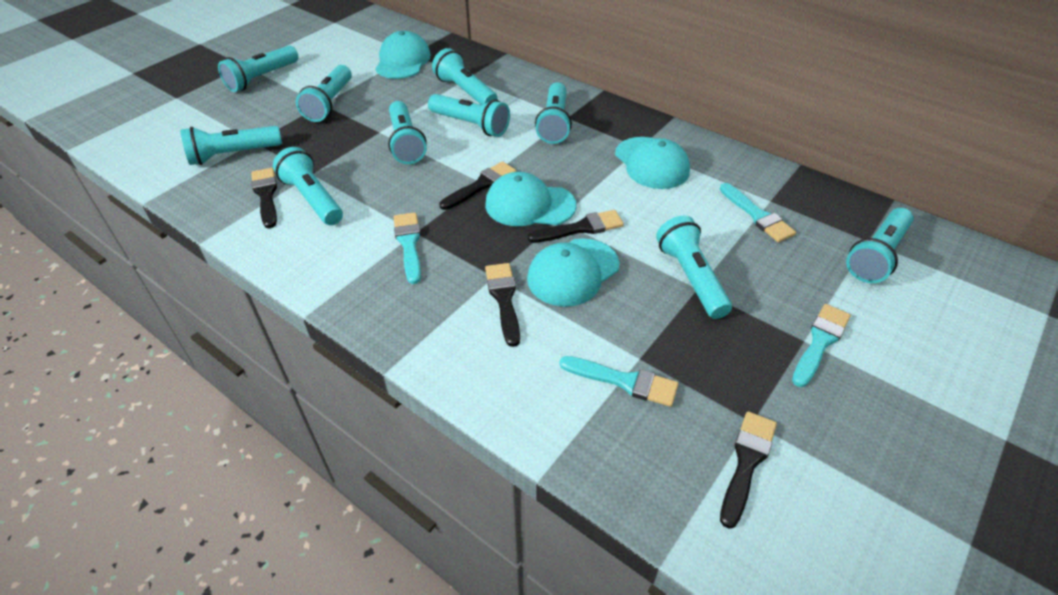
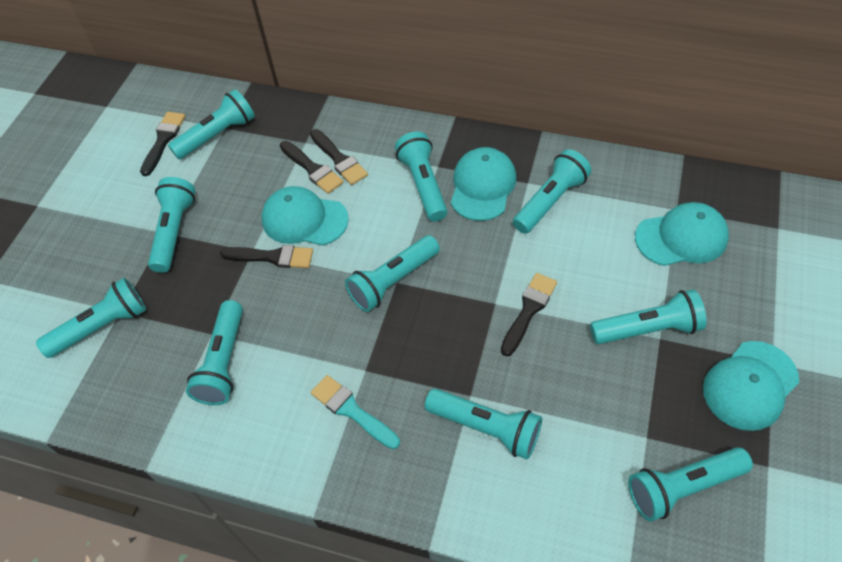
turquoise brush: 4 -> 1

